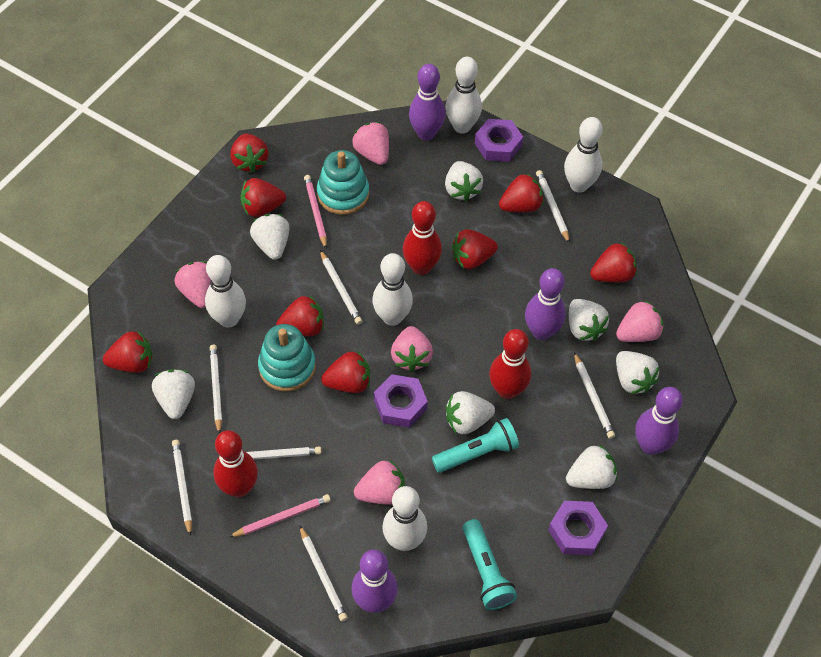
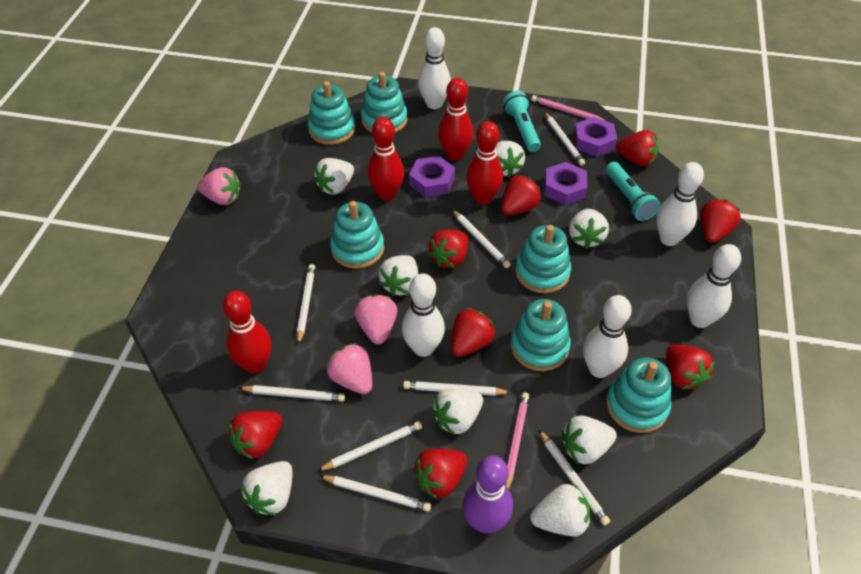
pink strawberry: 5 -> 3
purple bowling pin: 4 -> 1
red bowling pin: 3 -> 4
turquoise stacking toy: 2 -> 6
white pencil: 7 -> 8
white strawberry: 7 -> 8

